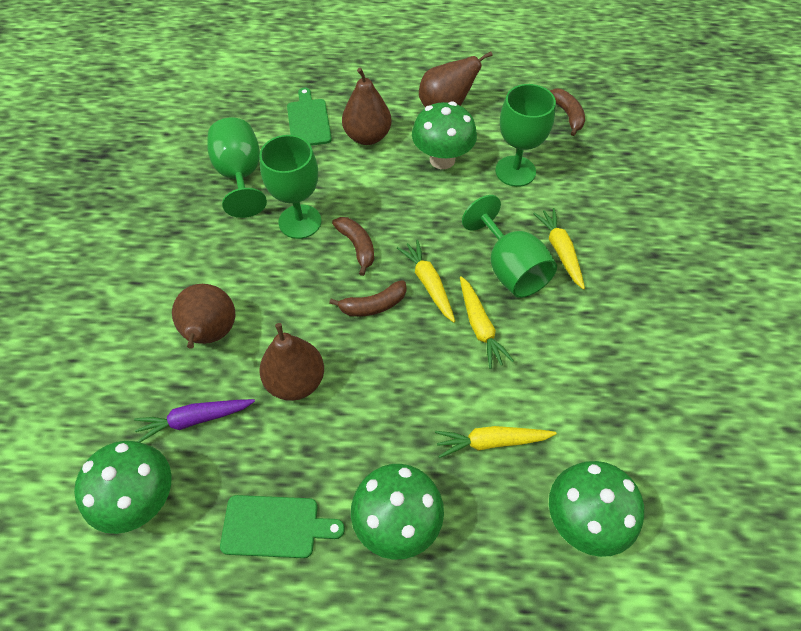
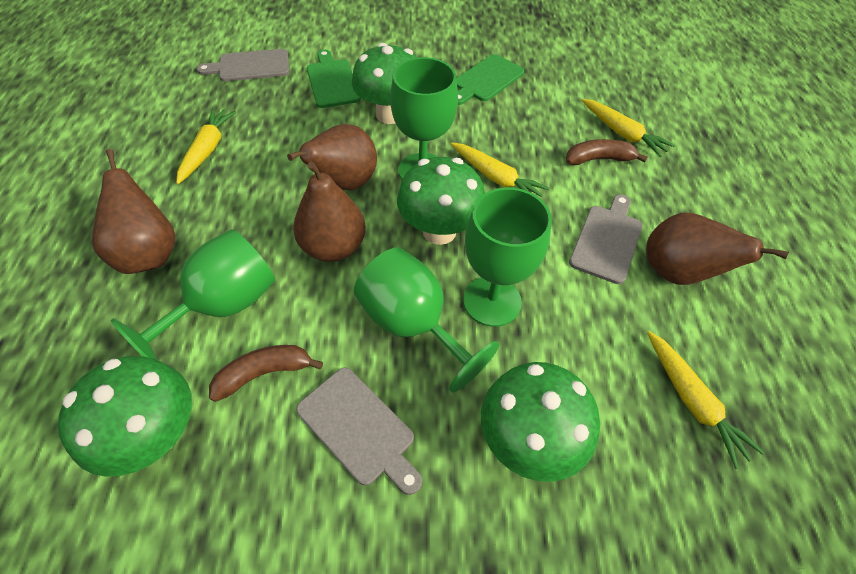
brown banana: 3 -> 2
grey cutting board: 0 -> 3
purple carrot: 1 -> 0

